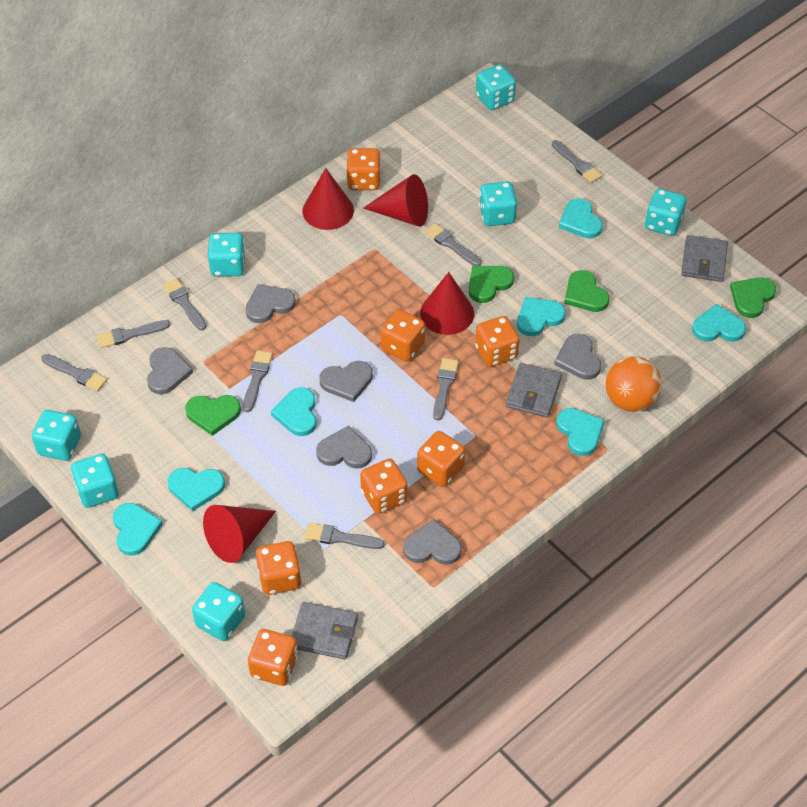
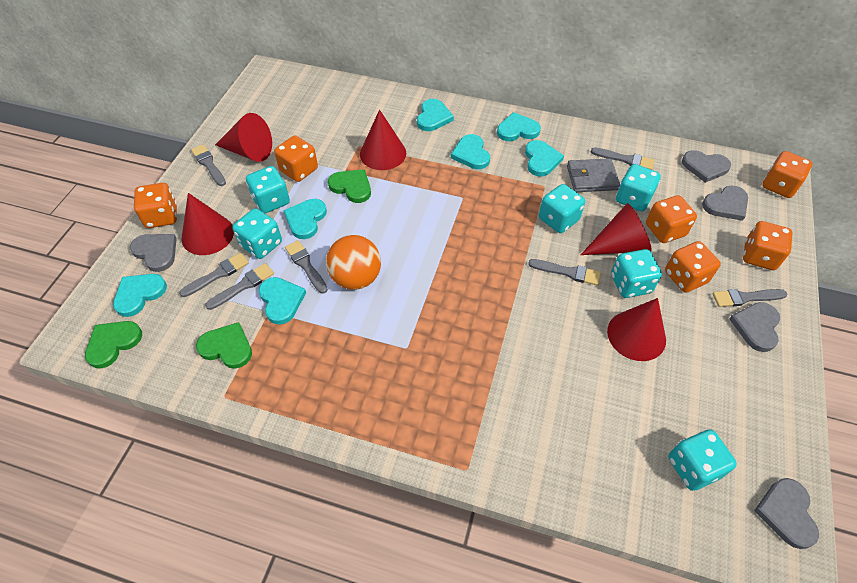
green heart: 4 -> 3
grey brush: 8 -> 7
grey heart: 6 -> 5
grey wallet: 3 -> 1
orange dice: 7 -> 6
red cone: 4 -> 5
turquoise dice: 7 -> 6

